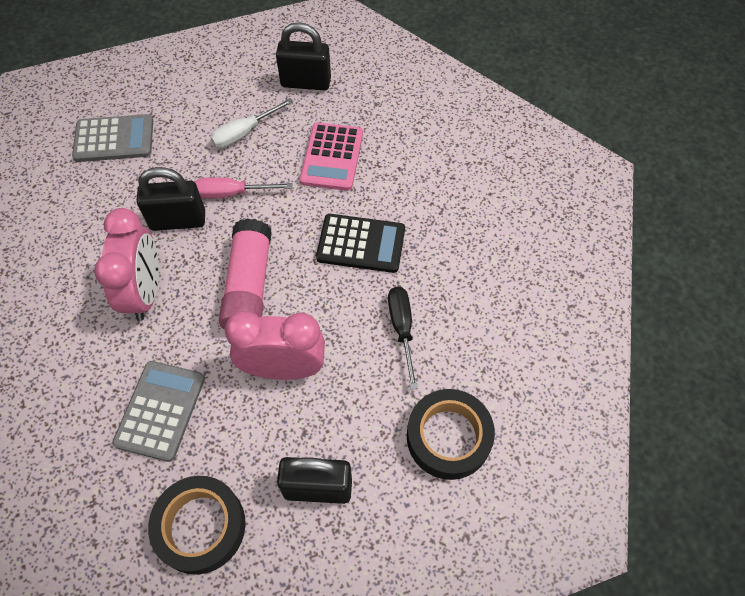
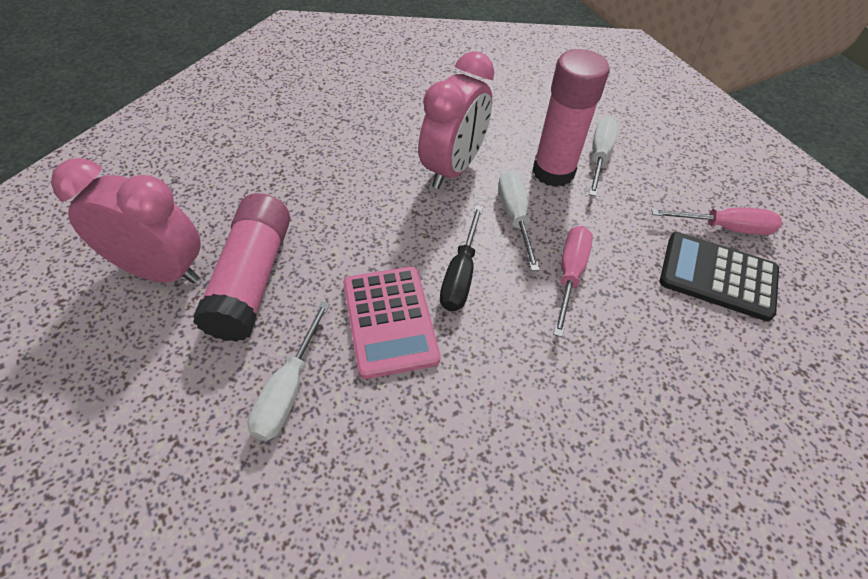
black padlock: 3 -> 0
black tape: 2 -> 0
grey calculator: 2 -> 0
pink glue stick: 1 -> 2
pink screwdriver: 1 -> 2
white screwdriver: 1 -> 3

